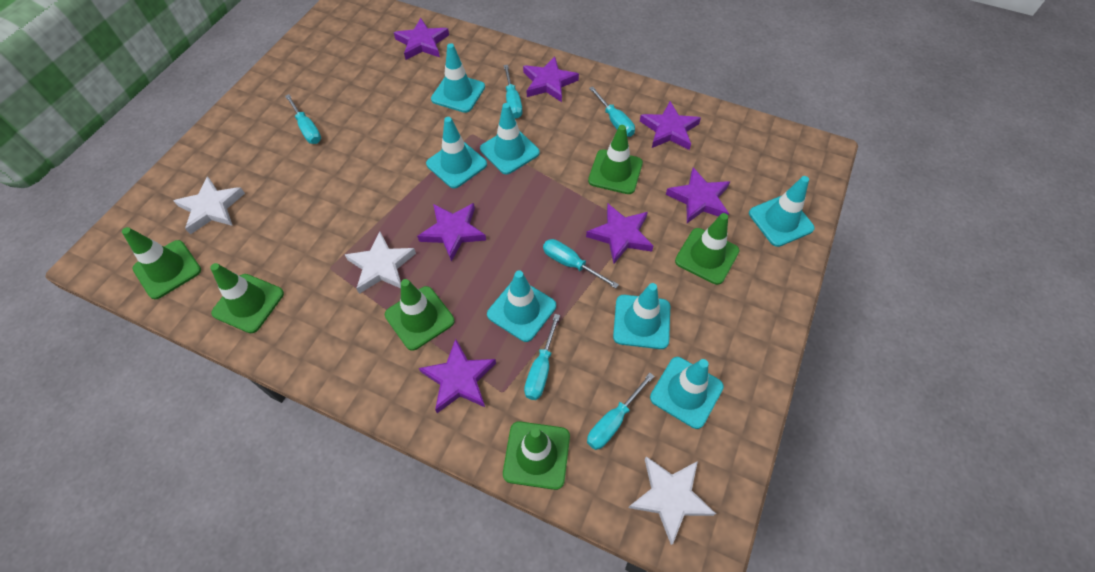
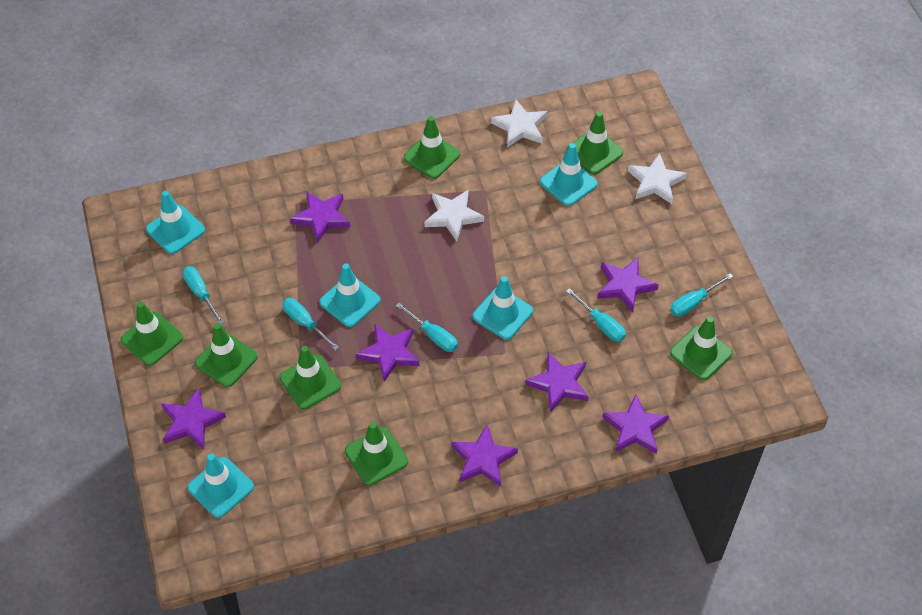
green traffic cone: 6 -> 7
turquoise screwdriver: 6 -> 5
turquoise traffic cone: 7 -> 5

